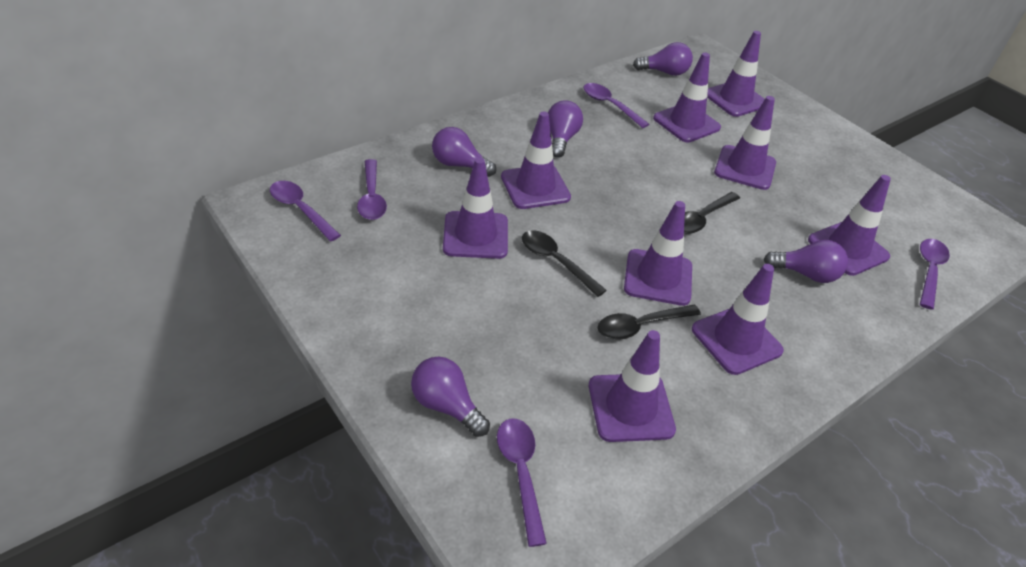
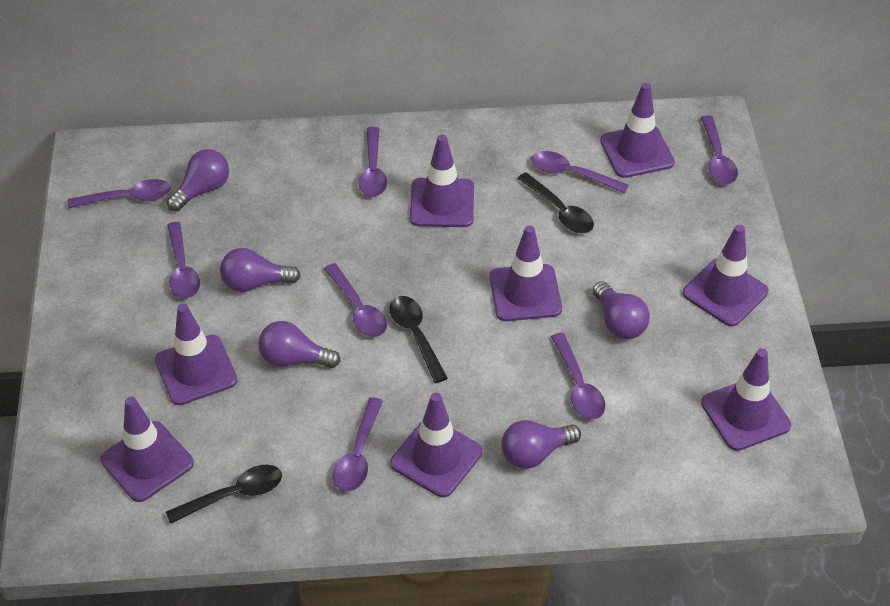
purple spoon: 5 -> 8
purple traffic cone: 9 -> 8

